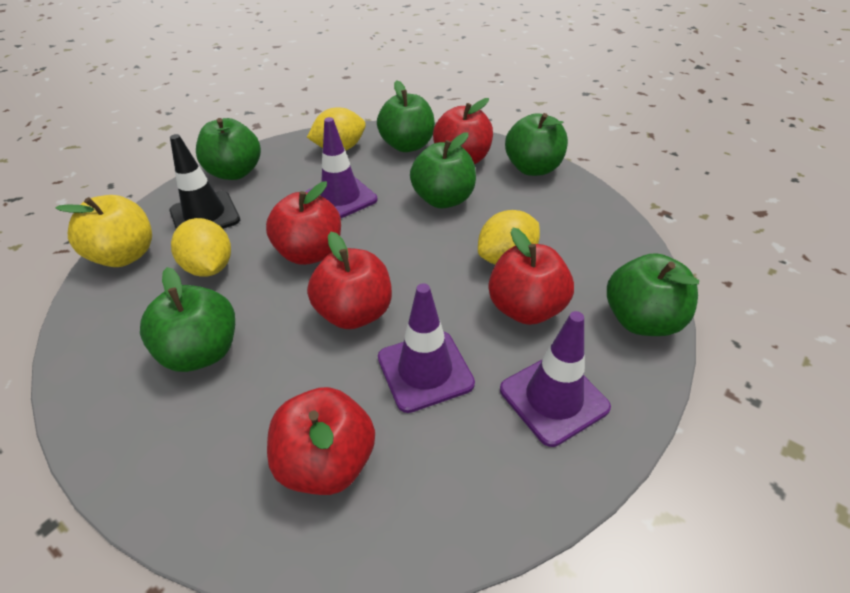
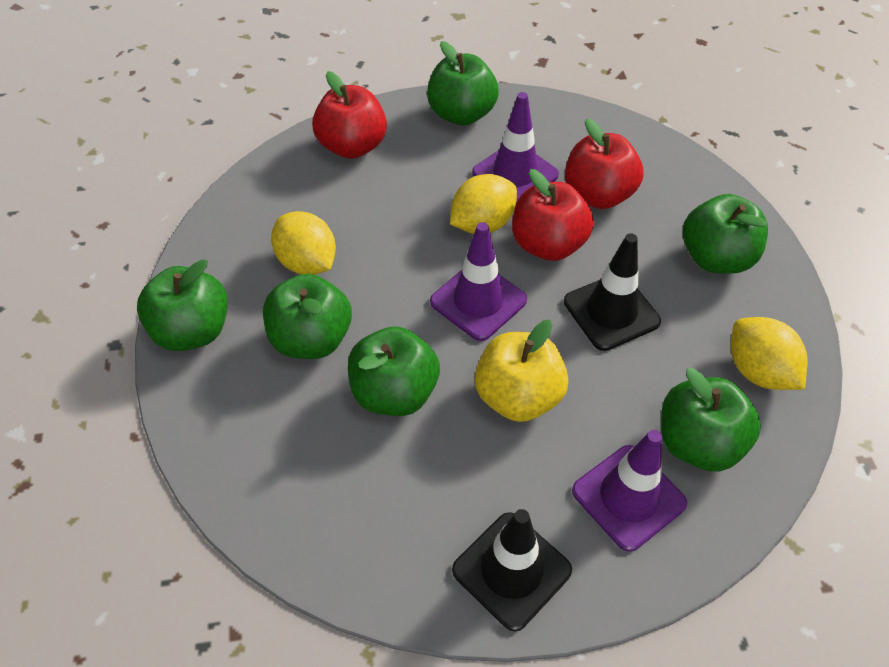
black traffic cone: 1 -> 2
red apple: 5 -> 3

